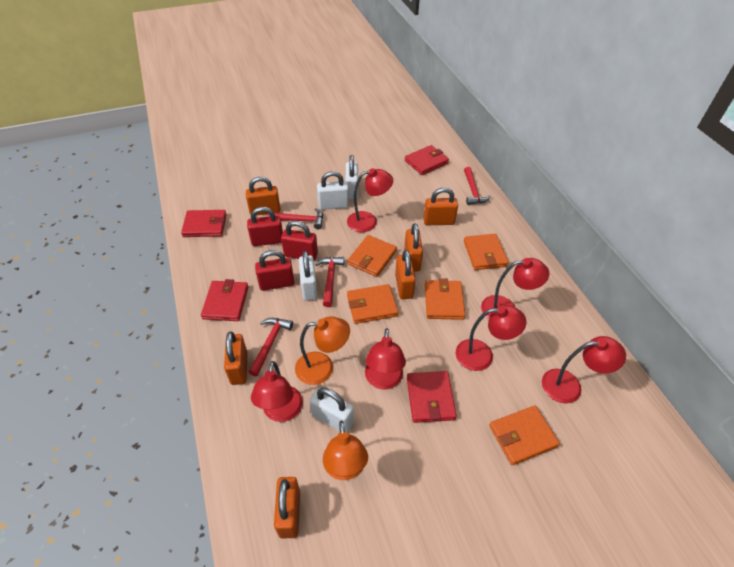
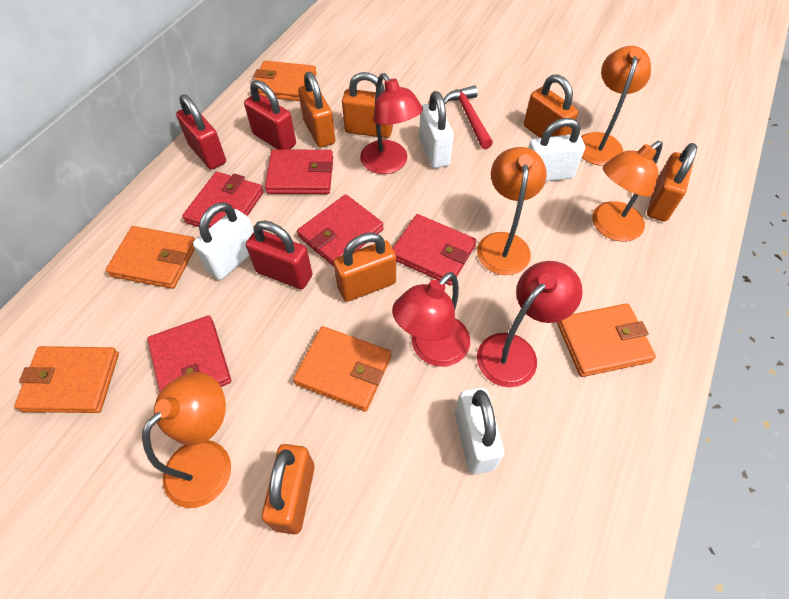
orange lamp: 2 -> 4
red hammer: 4 -> 1
red lamp: 6 -> 3
red wallet: 4 -> 5

